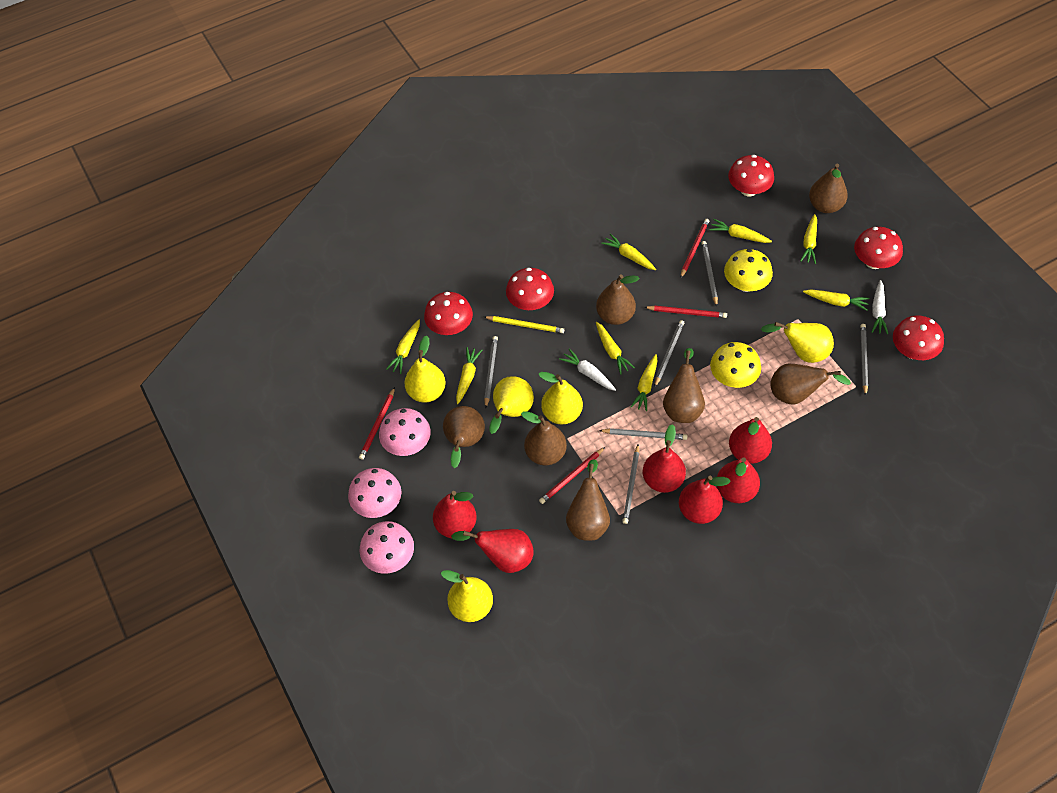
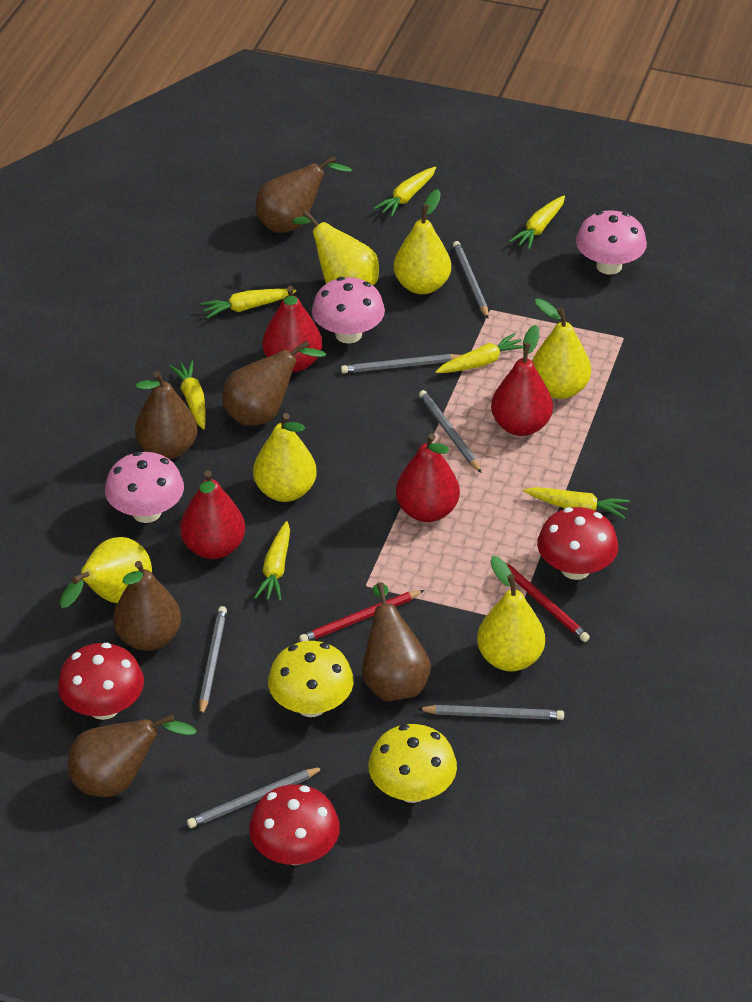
brown pear: 7 -> 6
red mushroom: 5 -> 3
red pear: 6 -> 4
red pencil: 4 -> 2
white carrot: 2 -> 0
yellow carrot: 8 -> 7
yellow pear: 5 -> 6
yellow pencil: 1 -> 0

